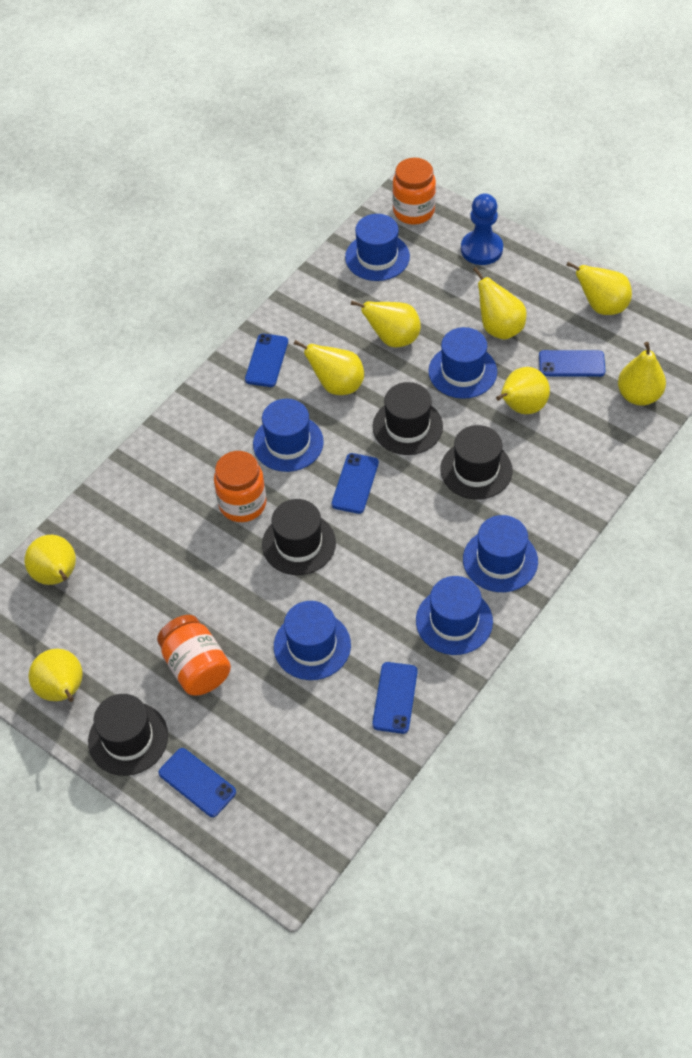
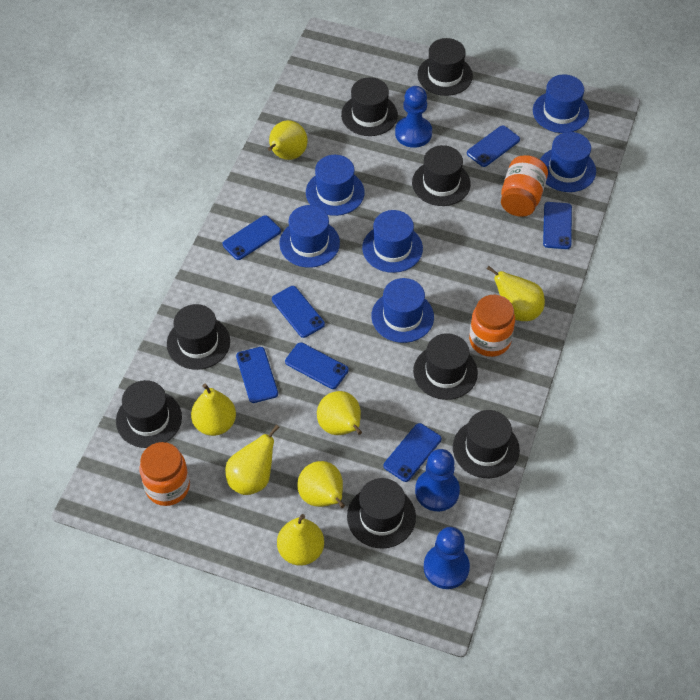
black hat: 4 -> 8
blue pawn: 1 -> 3
blue phone: 5 -> 7
yellow pear: 8 -> 7

